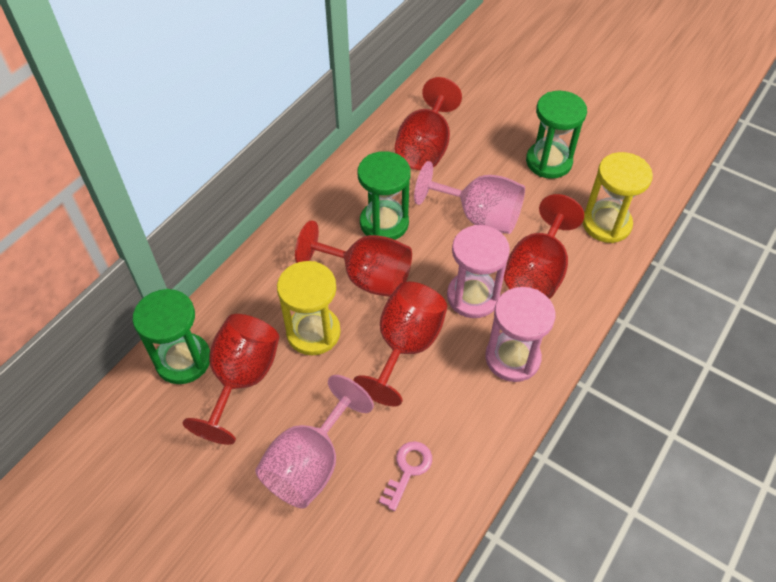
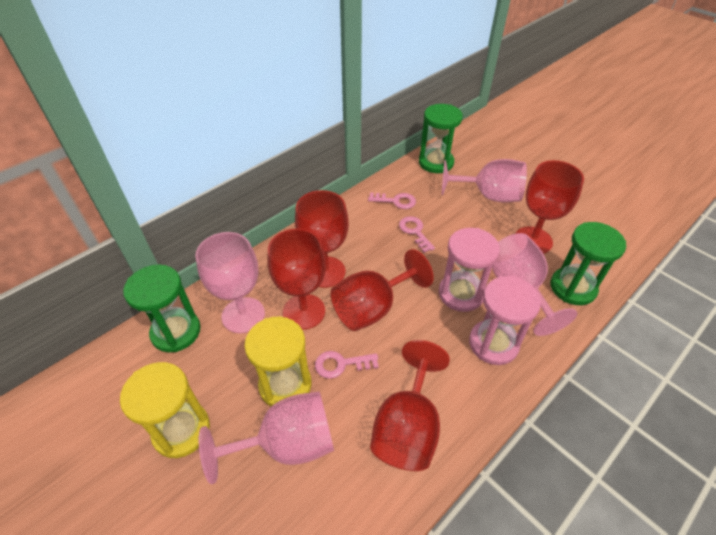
pink goblet: 2 -> 4
pink key: 1 -> 3

